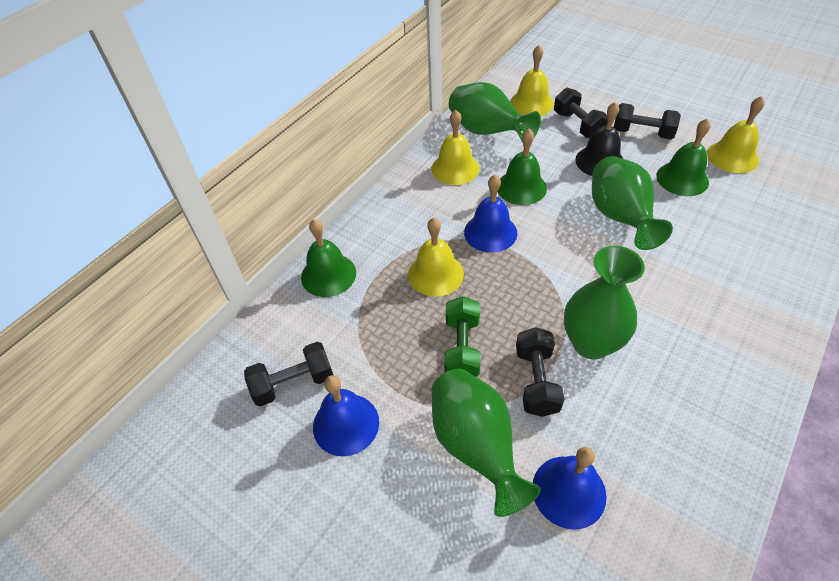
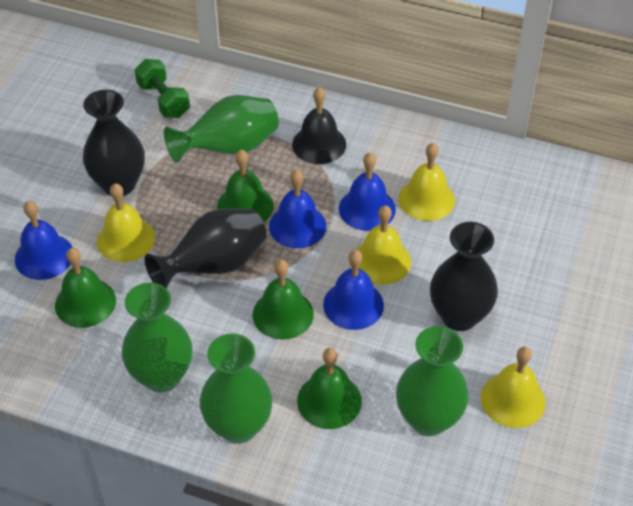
black dumbbell: 4 -> 0
black vase: 0 -> 3
blue bell: 3 -> 4
green bell: 3 -> 4

